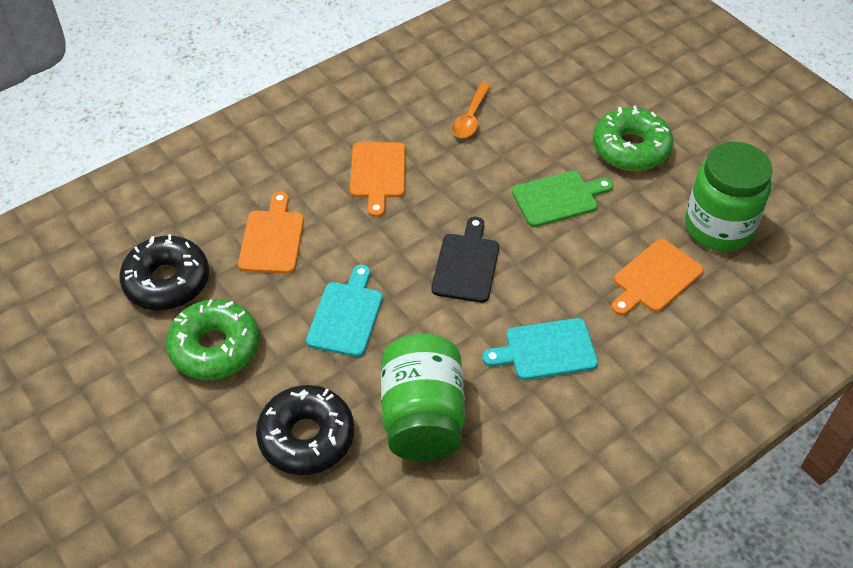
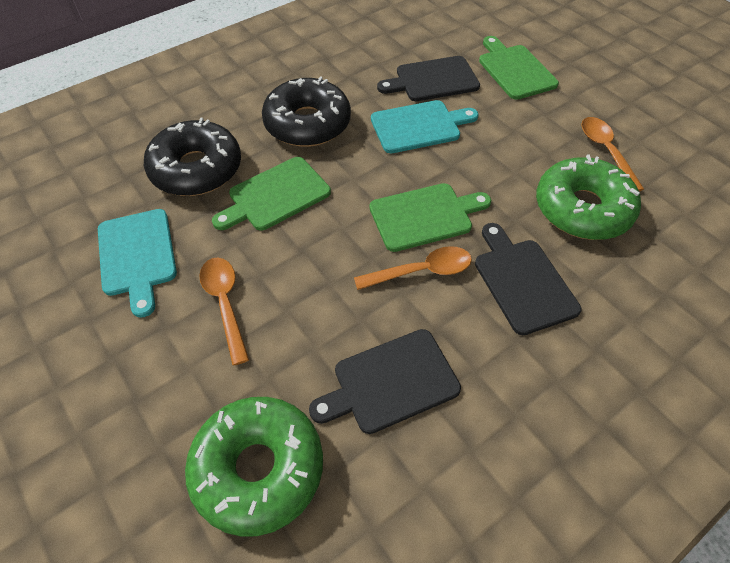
black cutting board: 1 -> 3
green cutting board: 1 -> 3
green jar: 2 -> 0
orange cutting board: 3 -> 0
orange spoon: 1 -> 3

